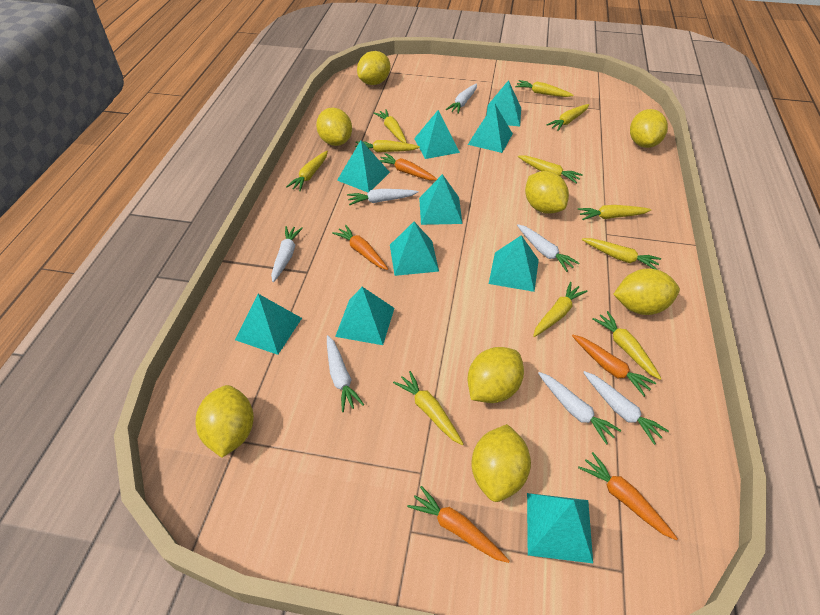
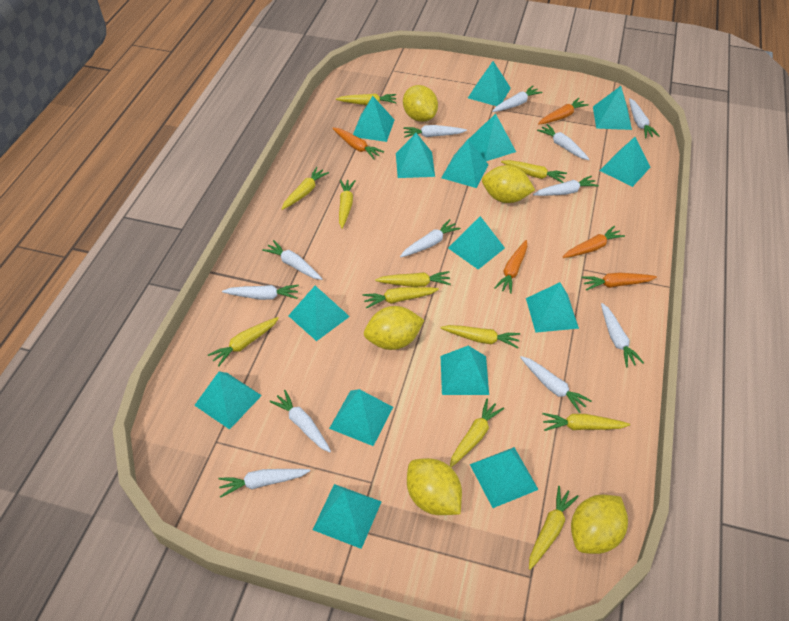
turquoise pyramid: 10 -> 15
white carrot: 7 -> 12
yellow lemon: 8 -> 5

